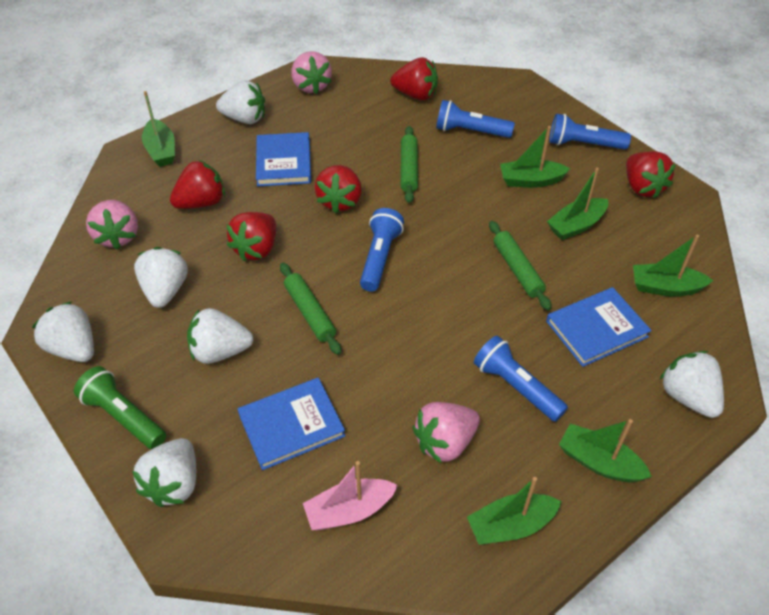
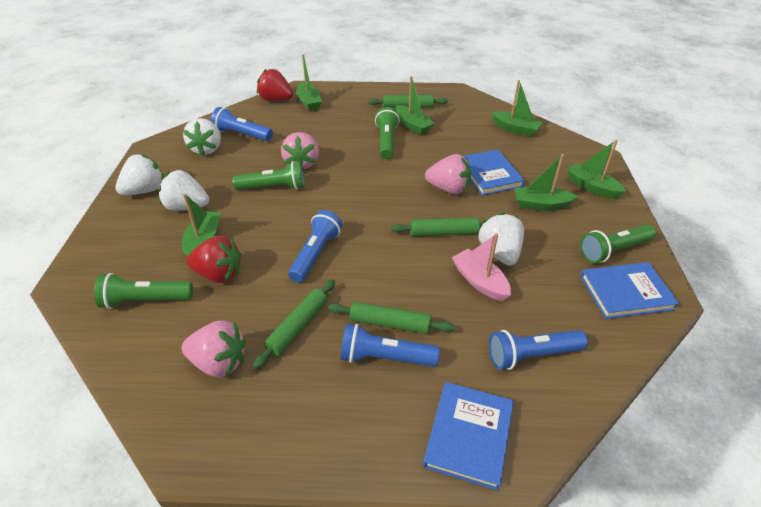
green flashlight: 1 -> 4
green rolling pin: 3 -> 4
red strawberry: 5 -> 2
white strawberry: 6 -> 4

